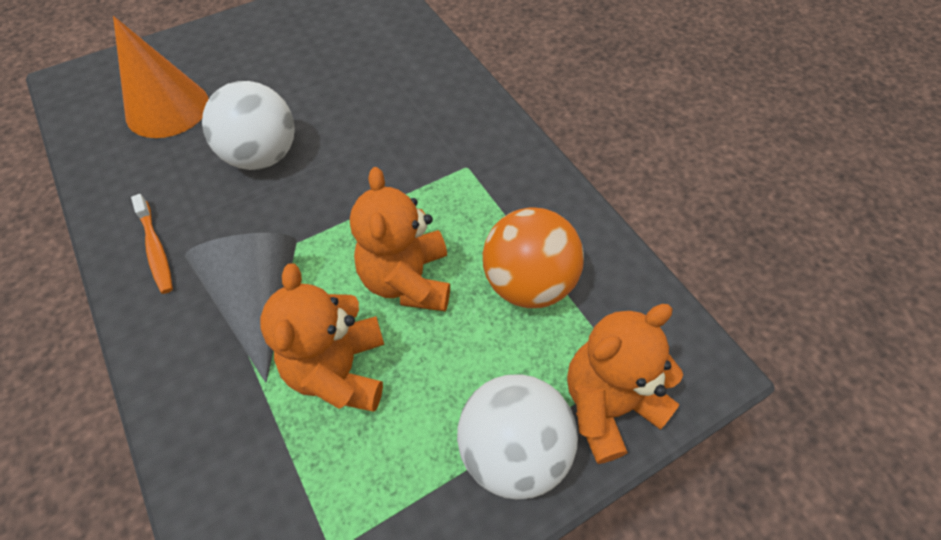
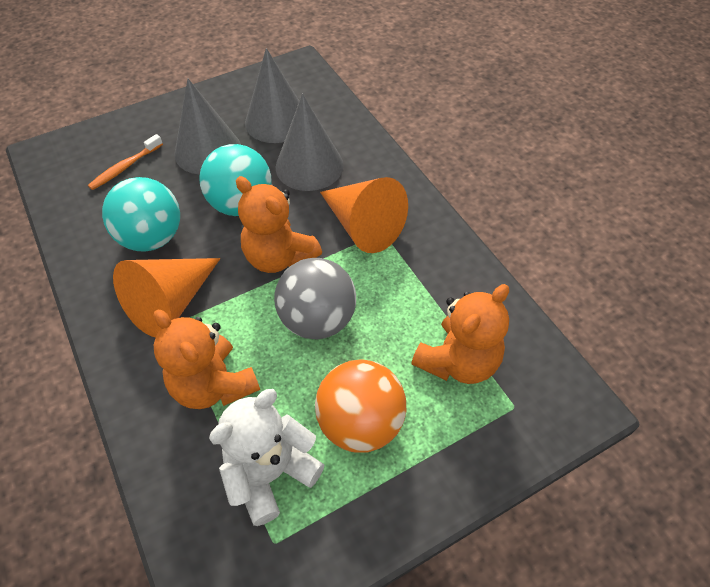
grey ball: 0 -> 1
grey cone: 1 -> 3
orange cone: 1 -> 2
turquoise ball: 0 -> 2
white ball: 2 -> 0
white teddy bear: 0 -> 1

